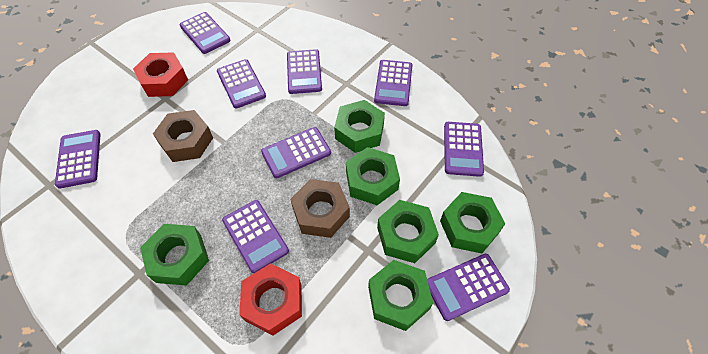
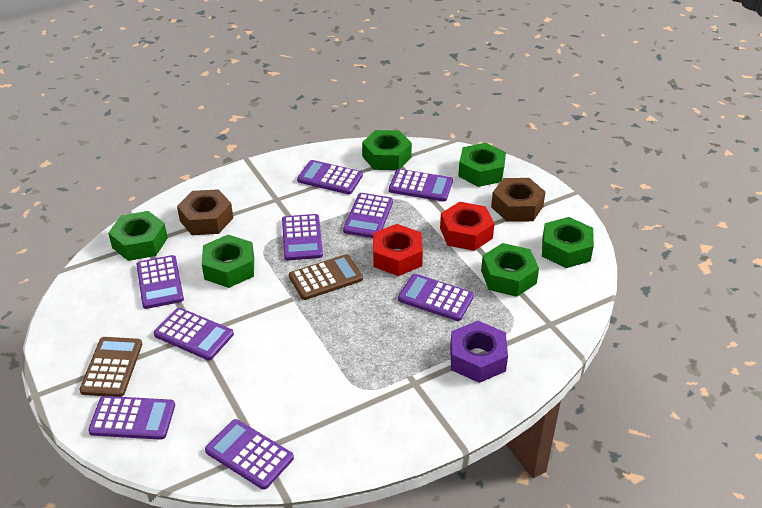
brown calculator: 0 -> 2
purple nut: 0 -> 1

